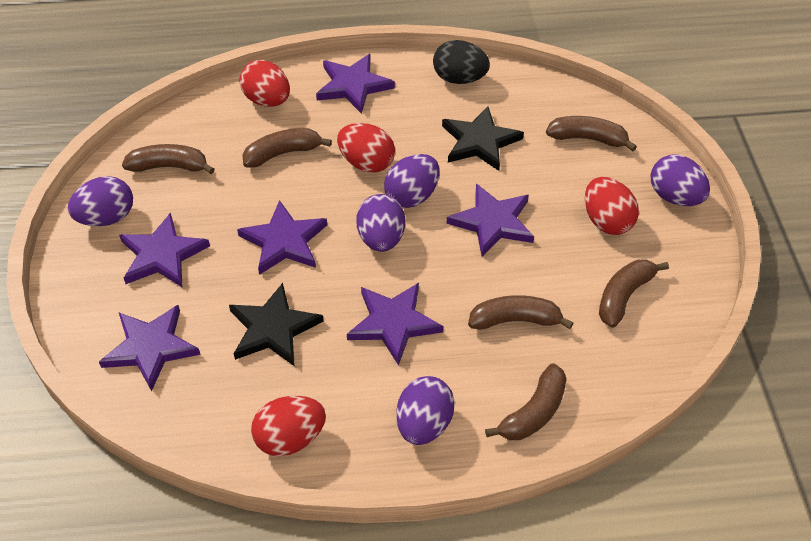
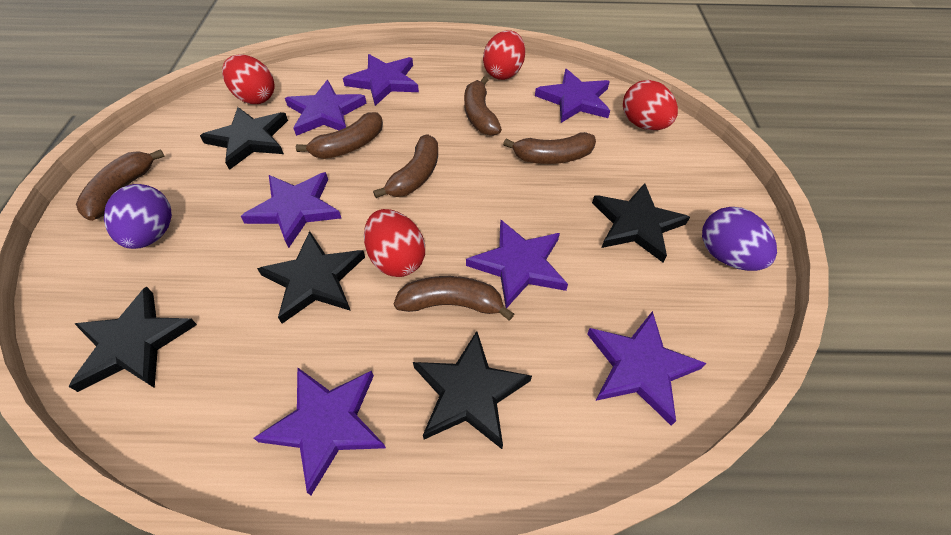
black egg: 1 -> 0
black star: 2 -> 5
purple egg: 5 -> 2
purple star: 6 -> 7

